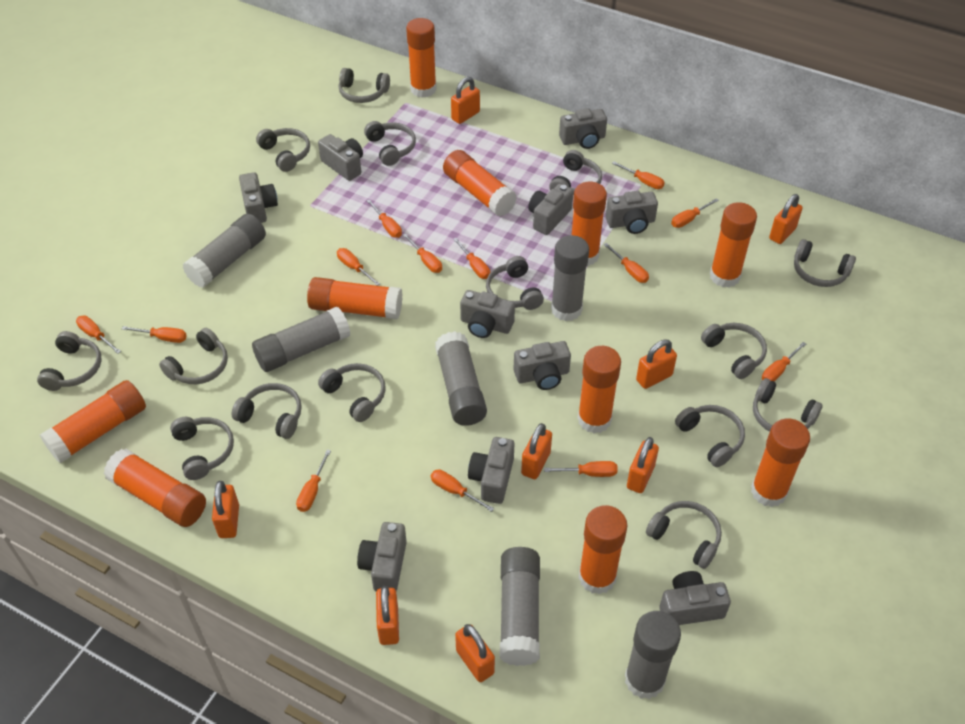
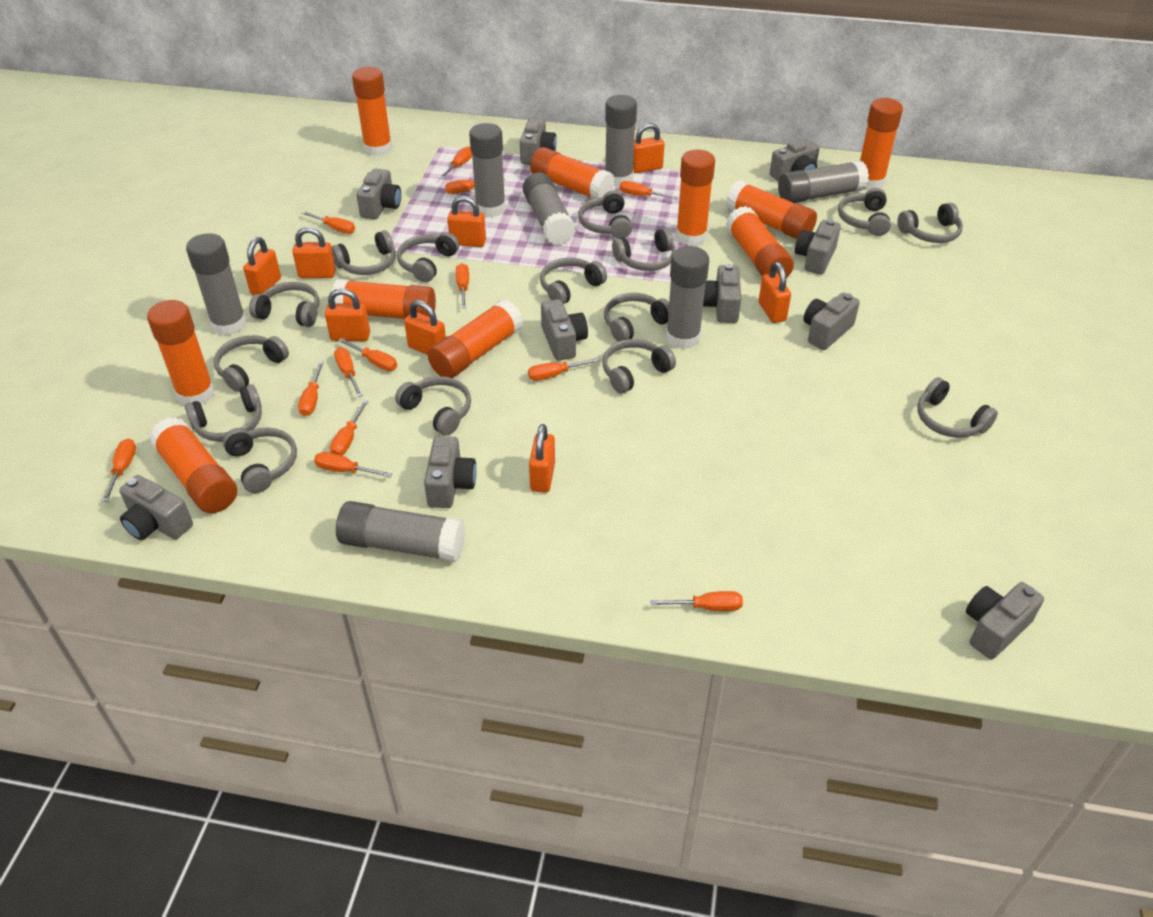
grey glue stick: 6 -> 7

